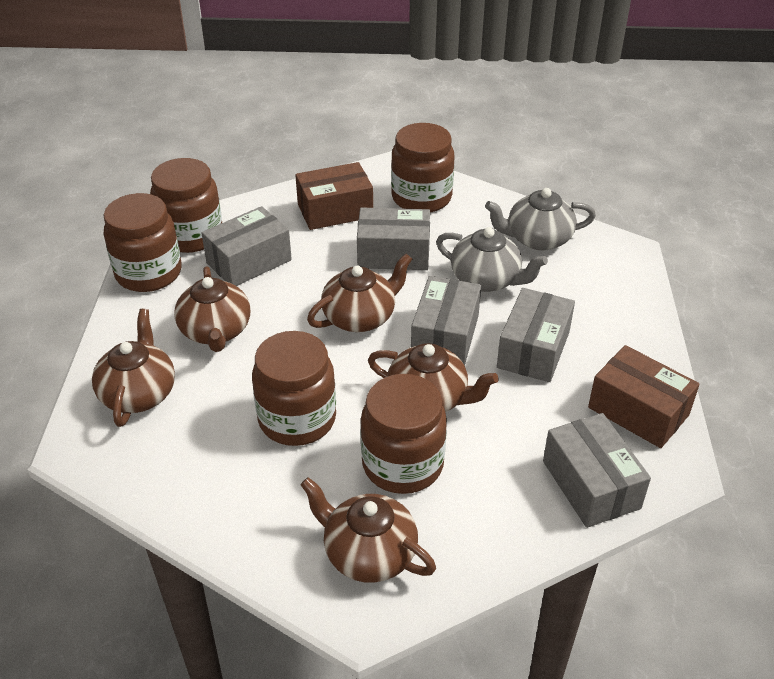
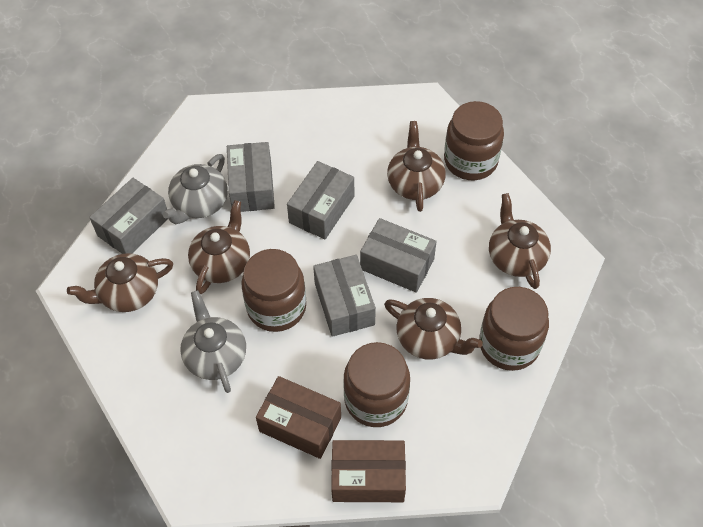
brown jar: 5 -> 4

